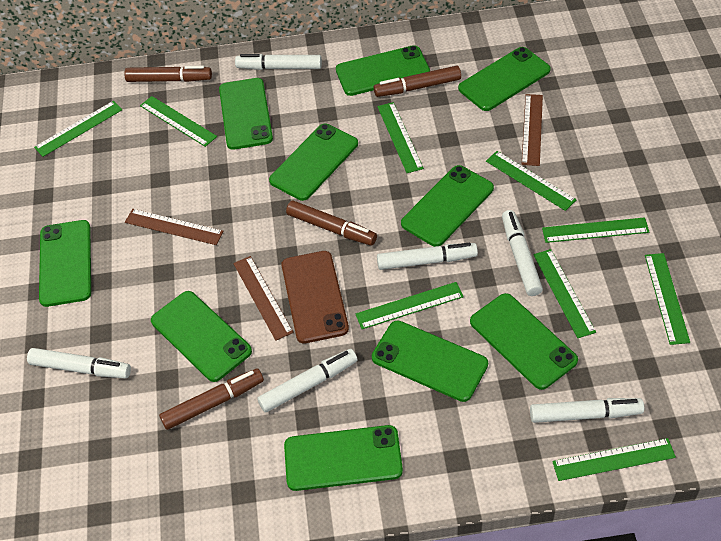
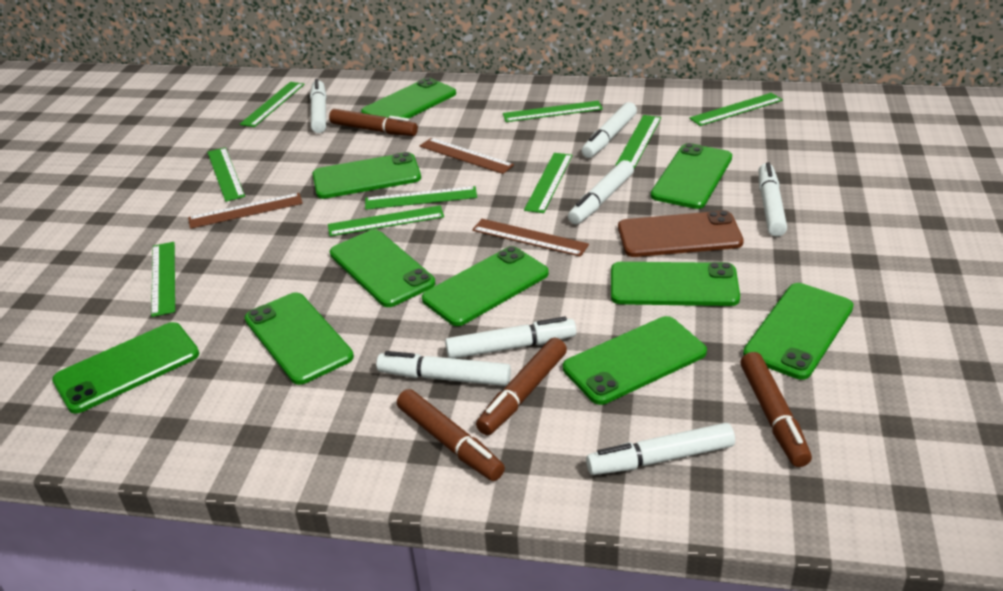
white marker: 6 -> 7

